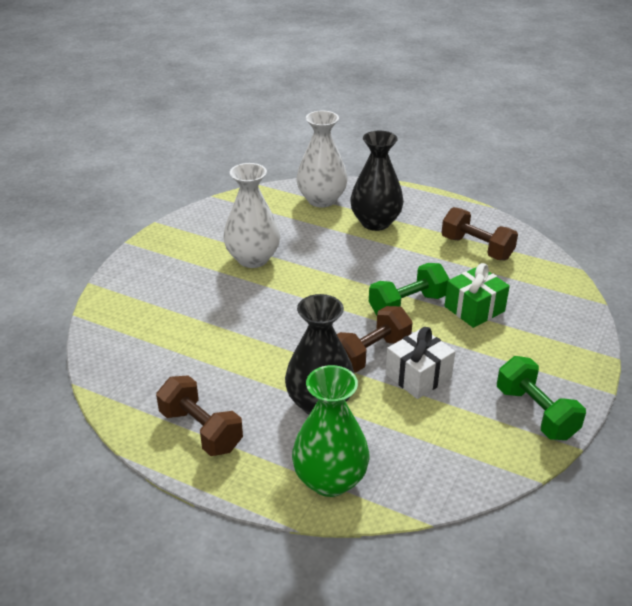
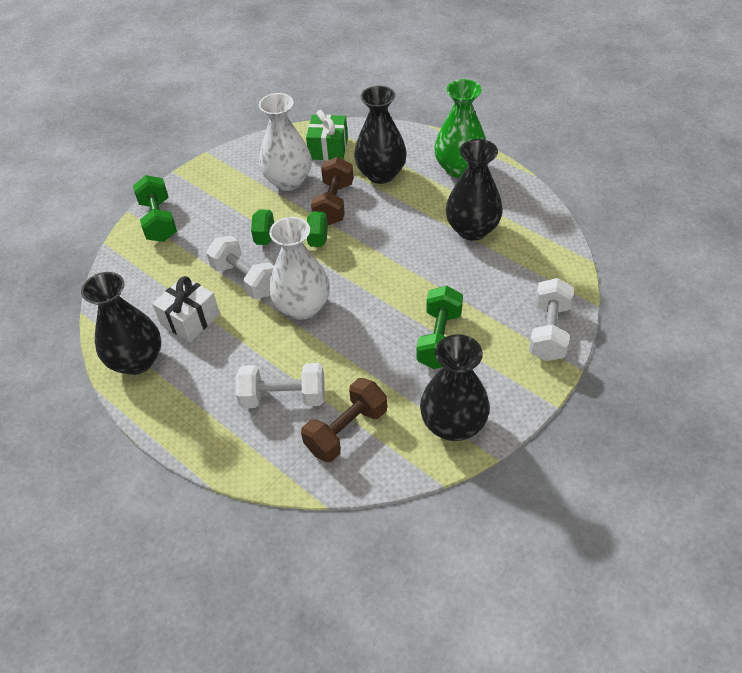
black vase: 2 -> 4
brown dumbbell: 3 -> 2
green dumbbell: 2 -> 3
white dumbbell: 0 -> 3

